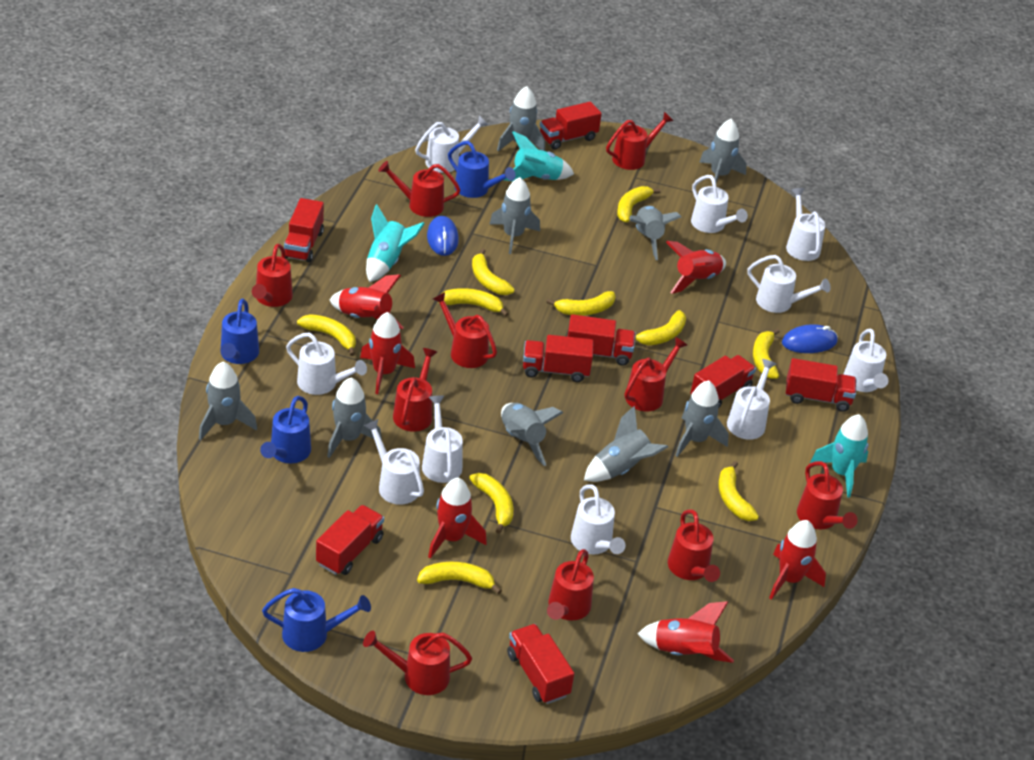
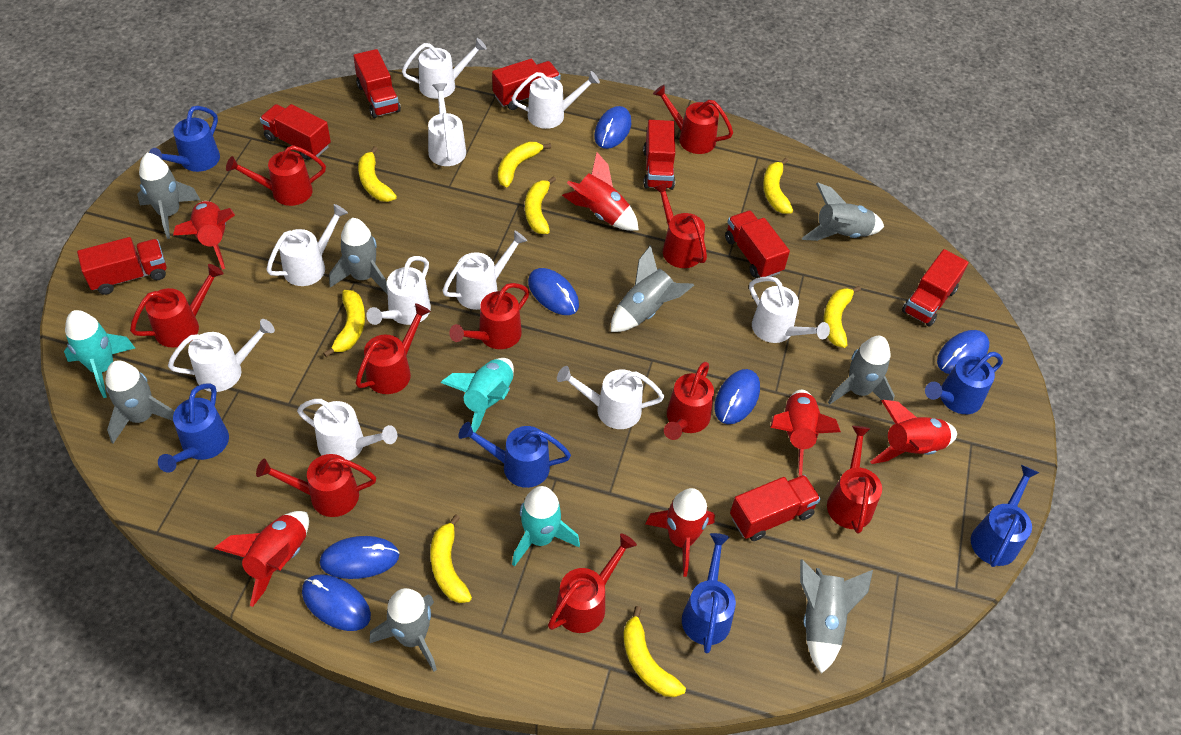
blue mouse: 2 -> 6
blue watering can: 4 -> 6
grey rocket: 9 -> 8
yellow banana: 10 -> 8

